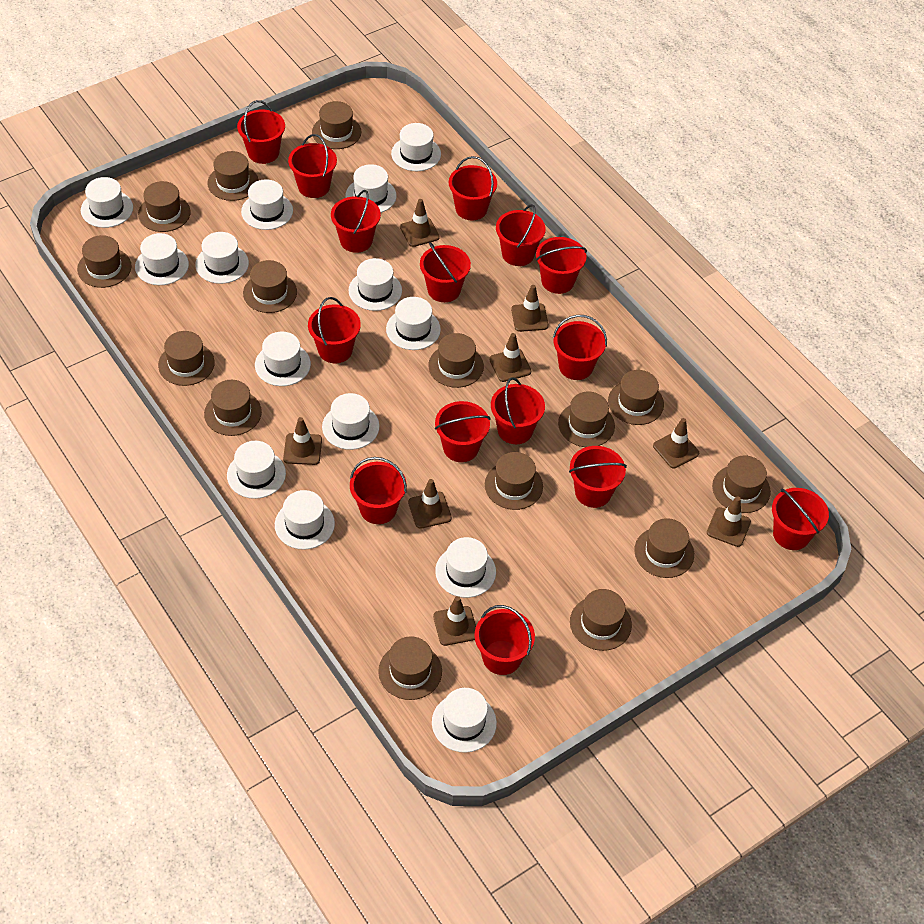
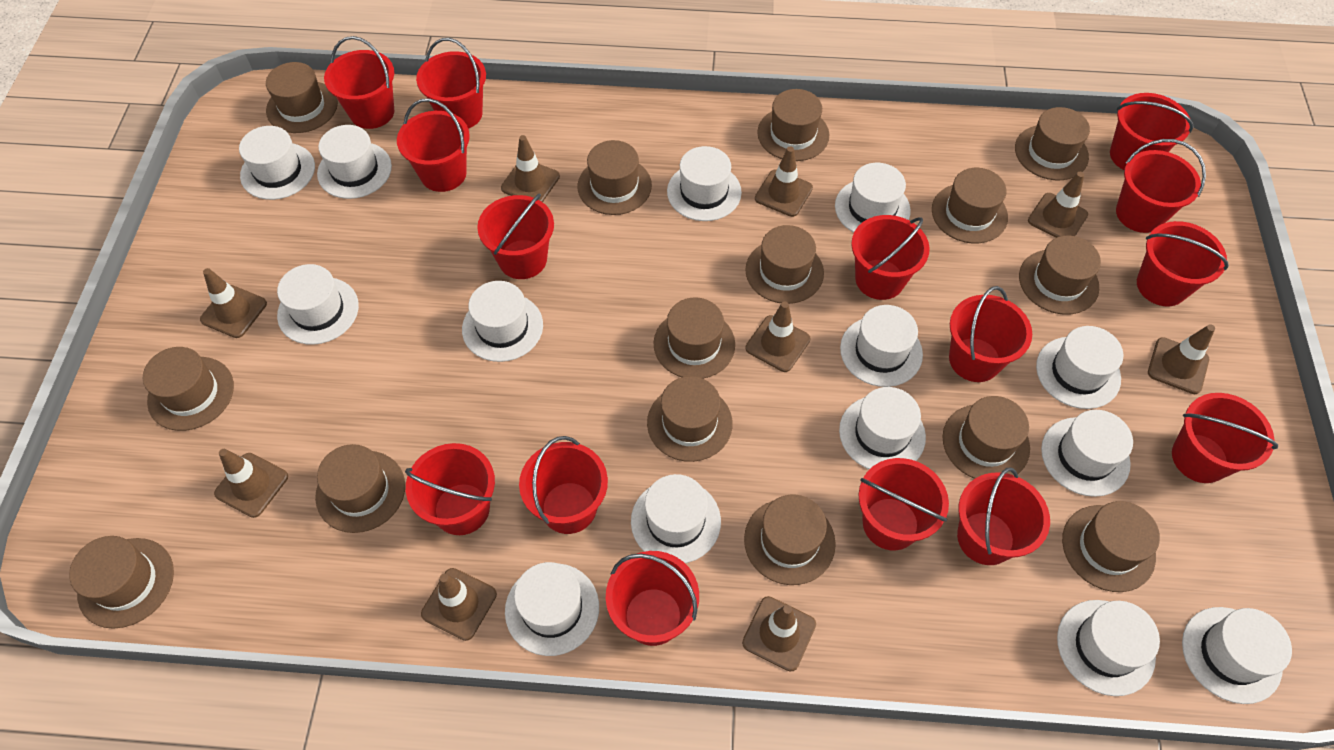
brown traffic cone: 8 -> 9

